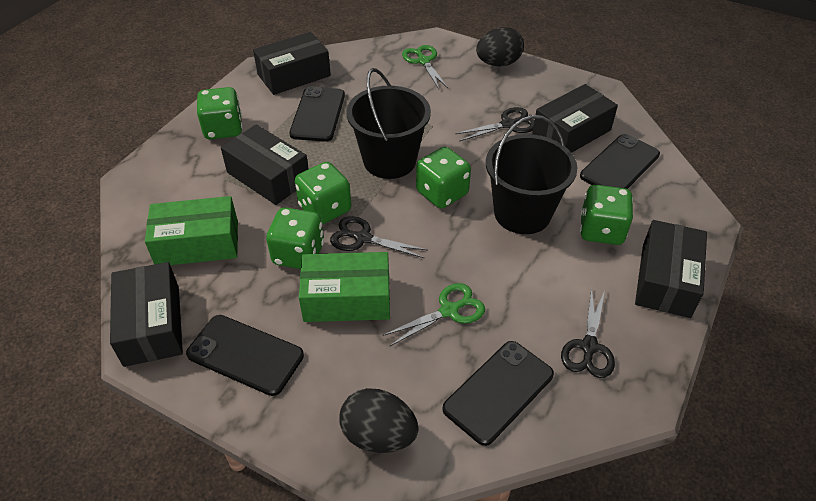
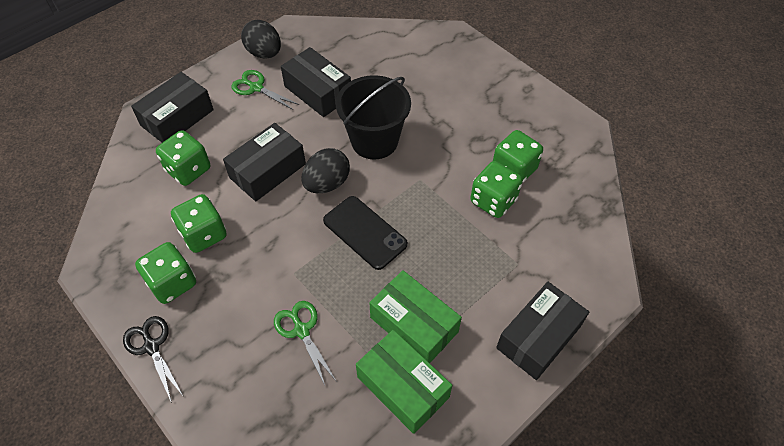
black box: 5 -> 4
black bucket: 2 -> 1
black phone: 4 -> 1
black scissors: 3 -> 1

